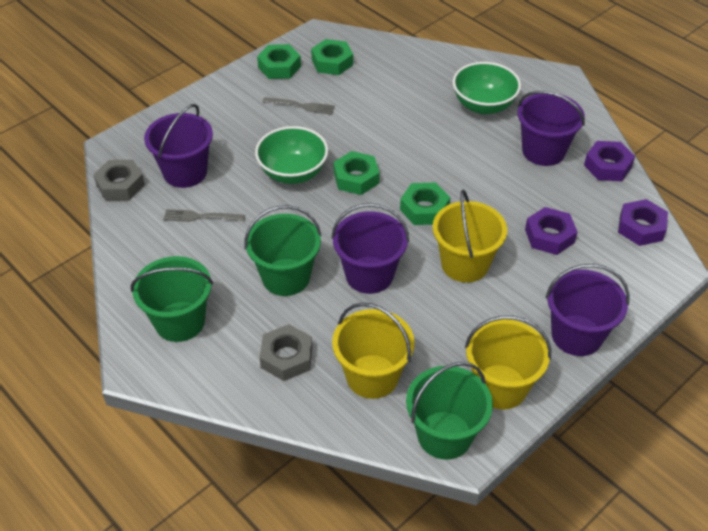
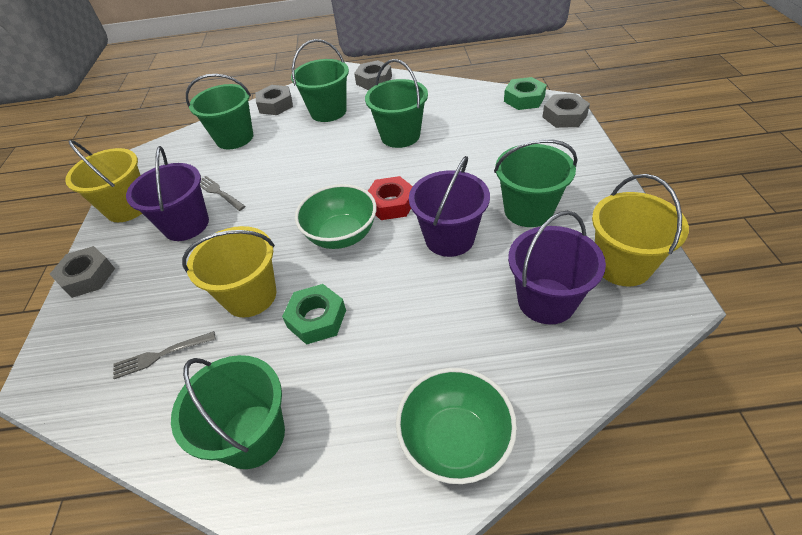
green bucket: 3 -> 5
green nut: 4 -> 2
grey nut: 2 -> 4
purple bucket: 4 -> 3
purple nut: 3 -> 0
red nut: 0 -> 1

